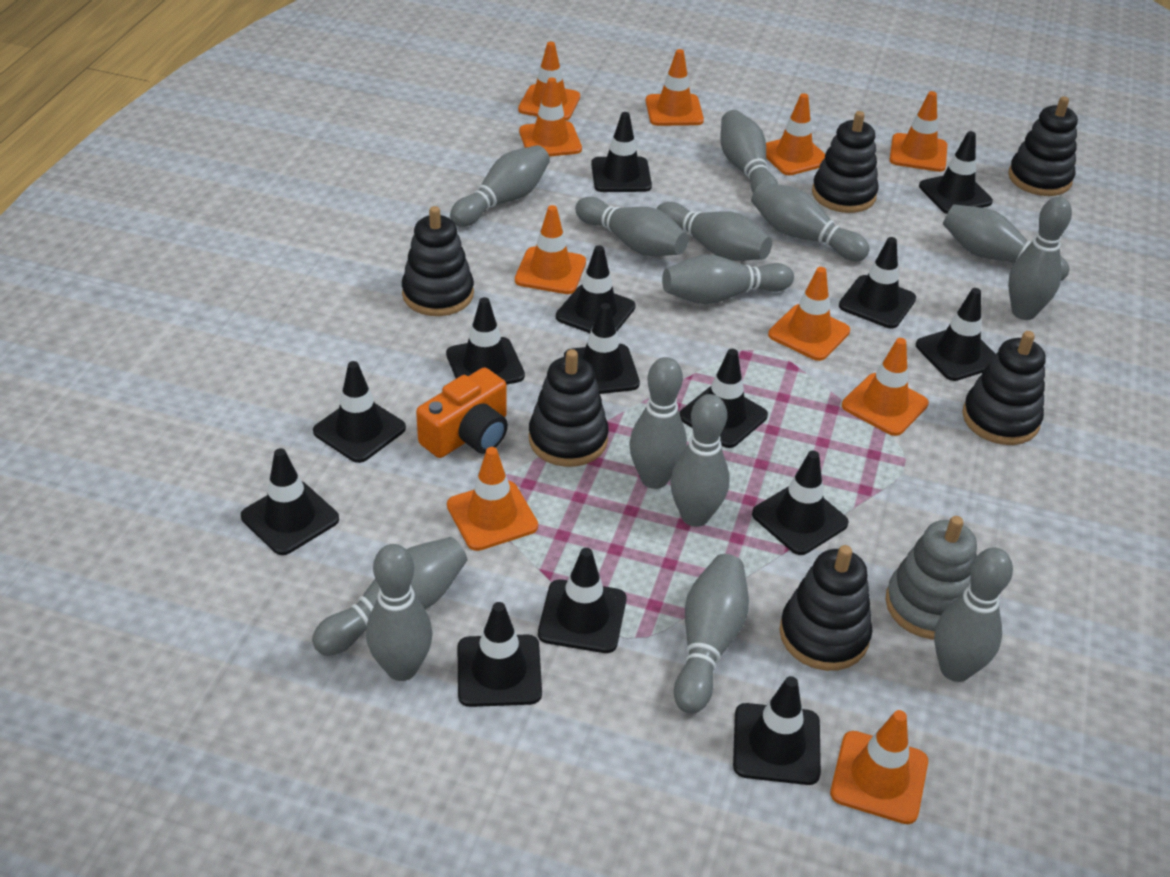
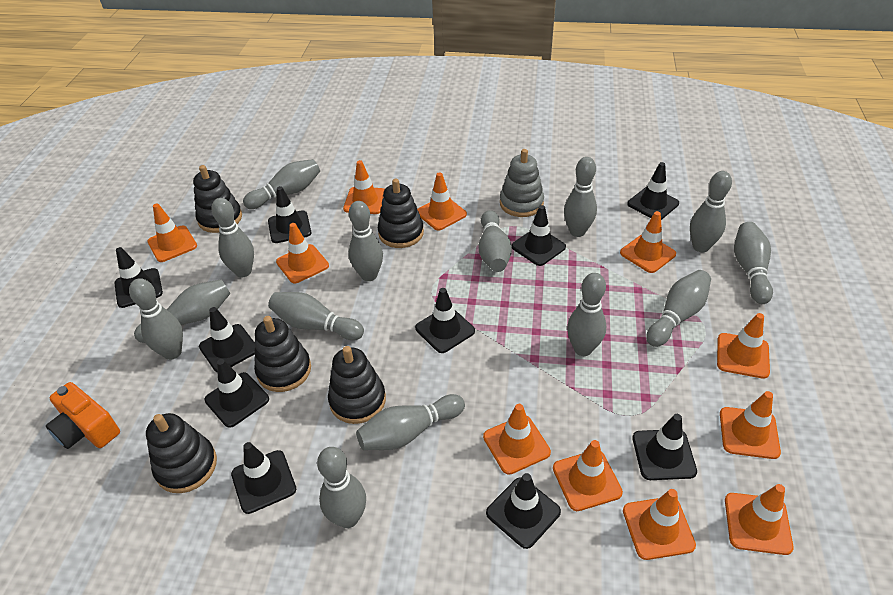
black stacking toy: 6 -> 5
black traffic cone: 14 -> 10
orange traffic cone: 10 -> 11

